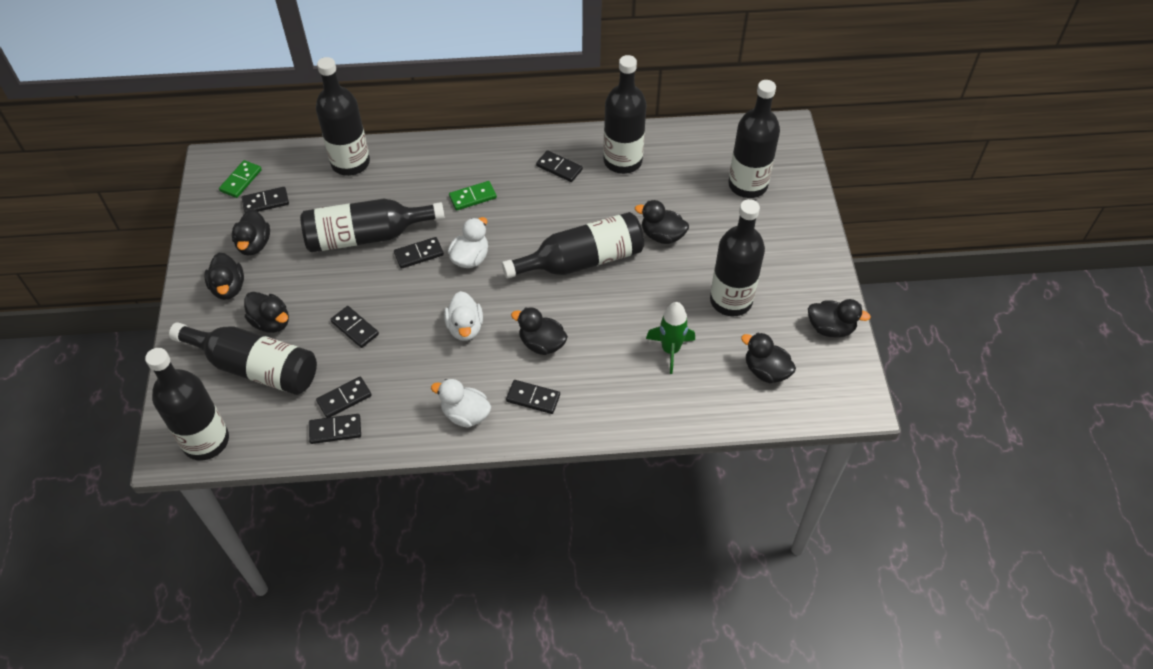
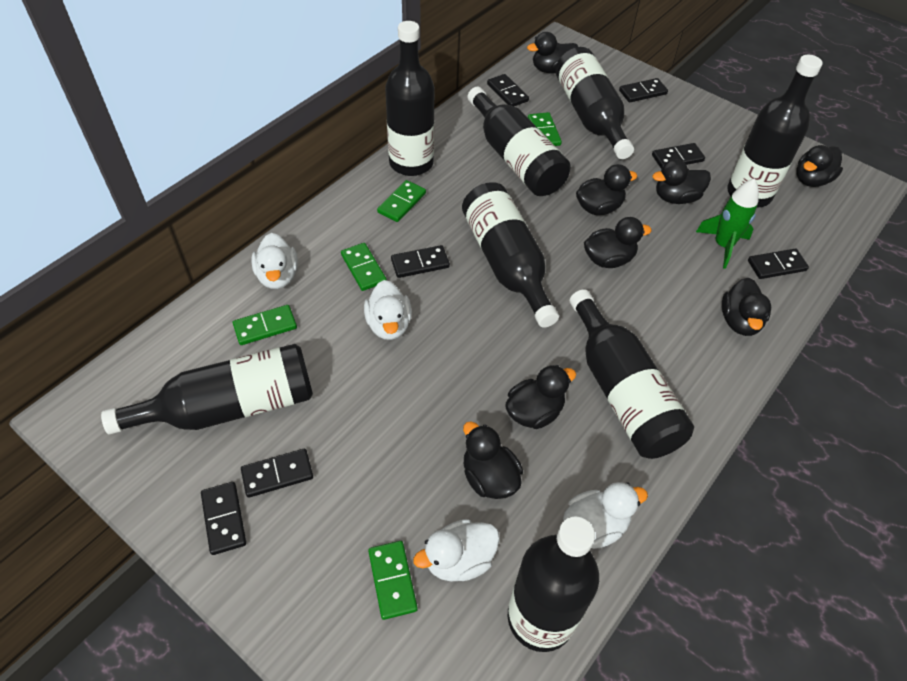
black duck: 7 -> 8
green domino: 2 -> 5
white duck: 3 -> 4

